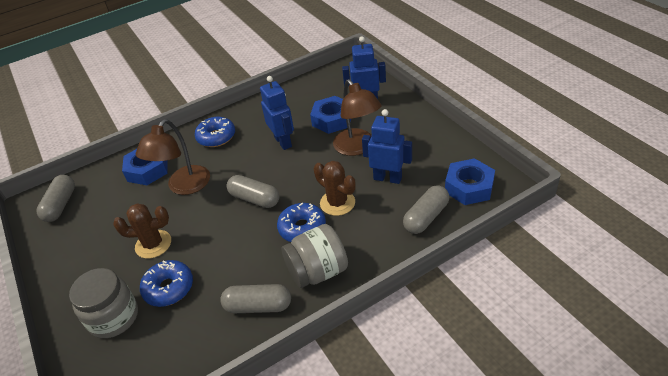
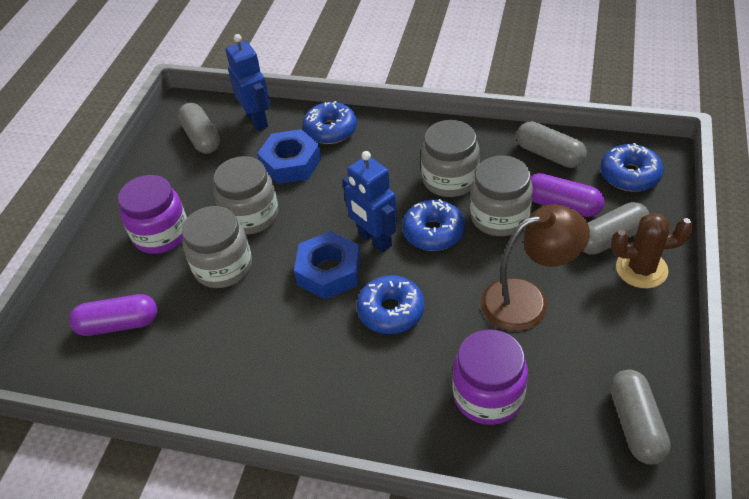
blue donut: 3 -> 4
blue nut: 3 -> 2
blue robot: 3 -> 2
brown cactus: 2 -> 1
brown lamp: 2 -> 1
grey jar: 2 -> 4
purple capsule: 0 -> 2
purple jar: 0 -> 2

